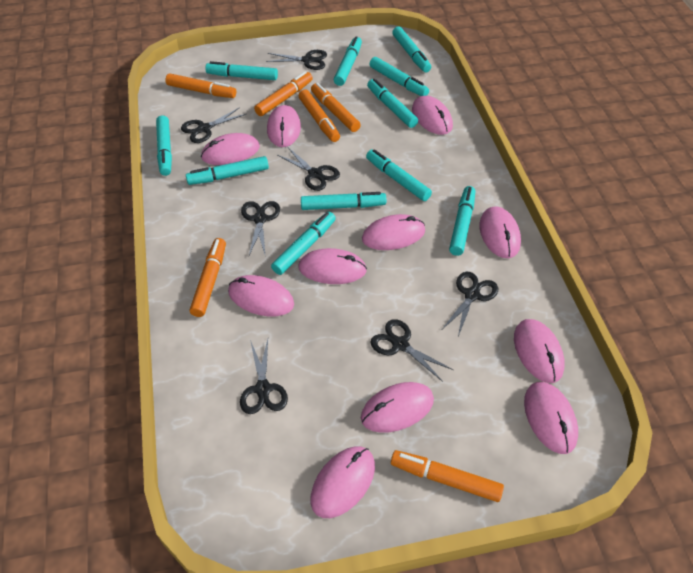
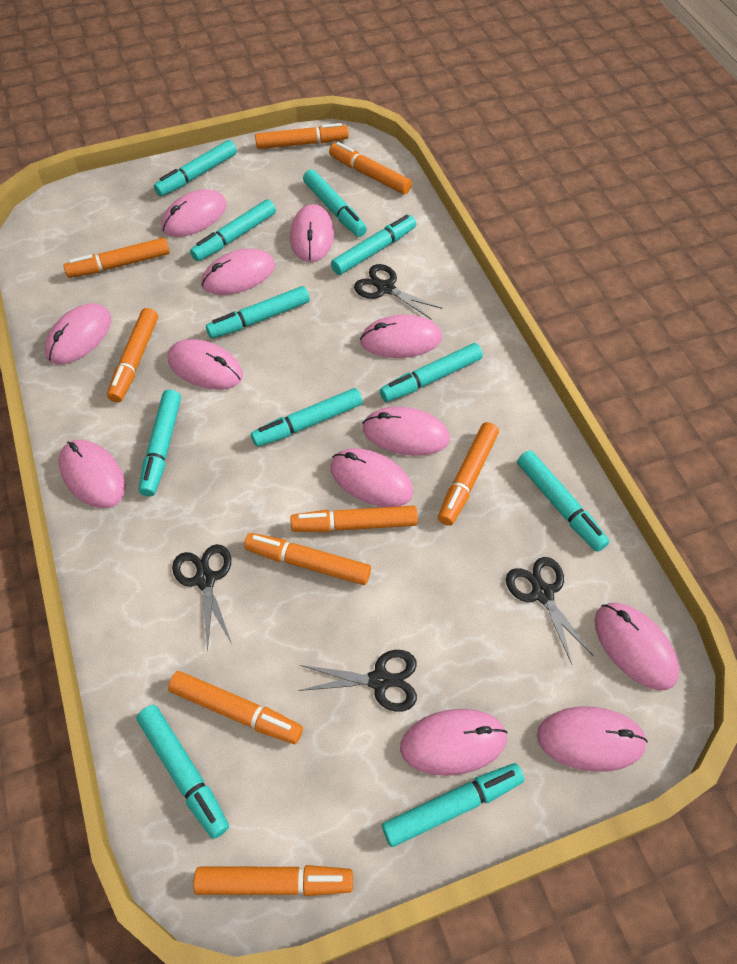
black scissors: 7 -> 4
orange marker: 6 -> 9
pink mouse: 11 -> 12

